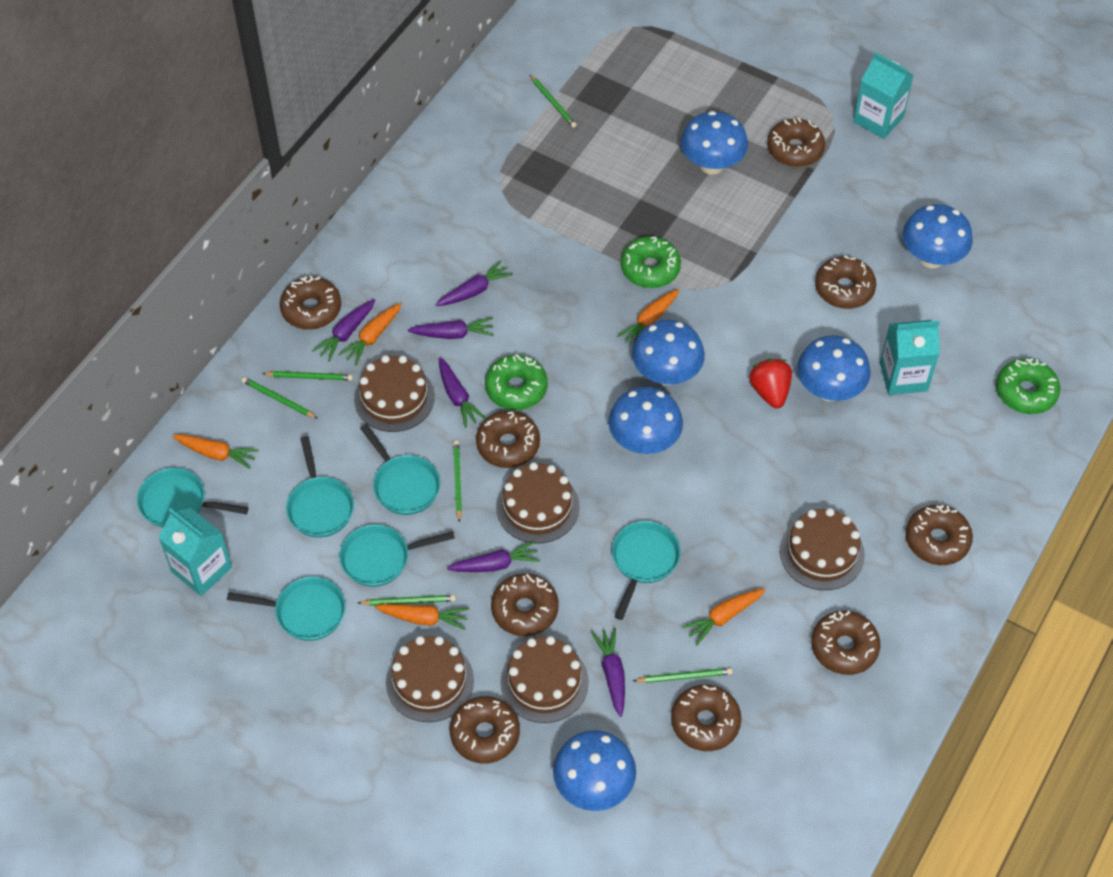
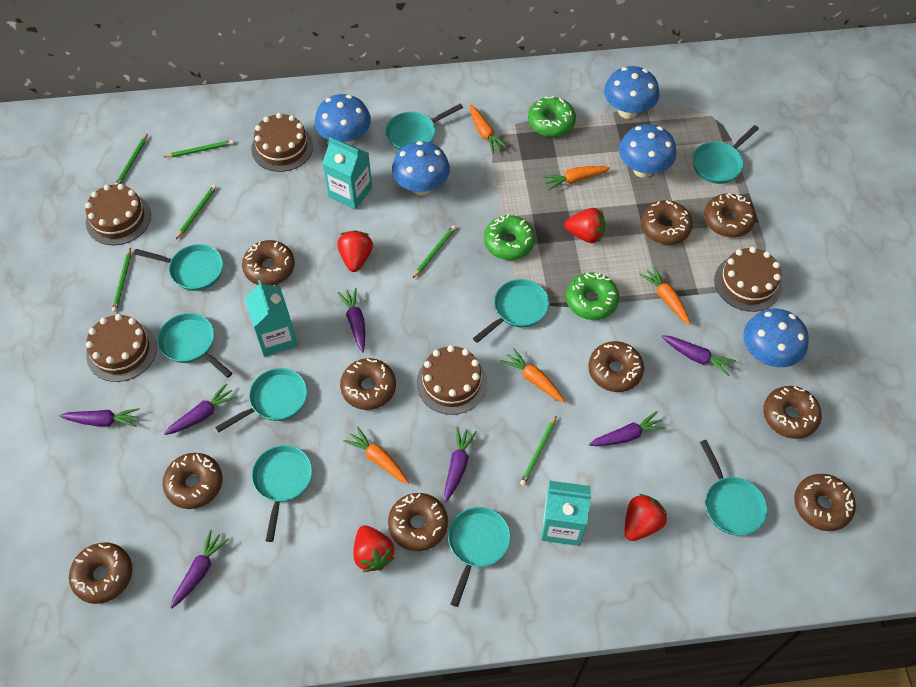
blue mushroom: 6 -> 5
brown donut: 9 -> 10
purple carrot: 6 -> 7
red strawberry: 1 -> 4
turquoise pan: 6 -> 9

